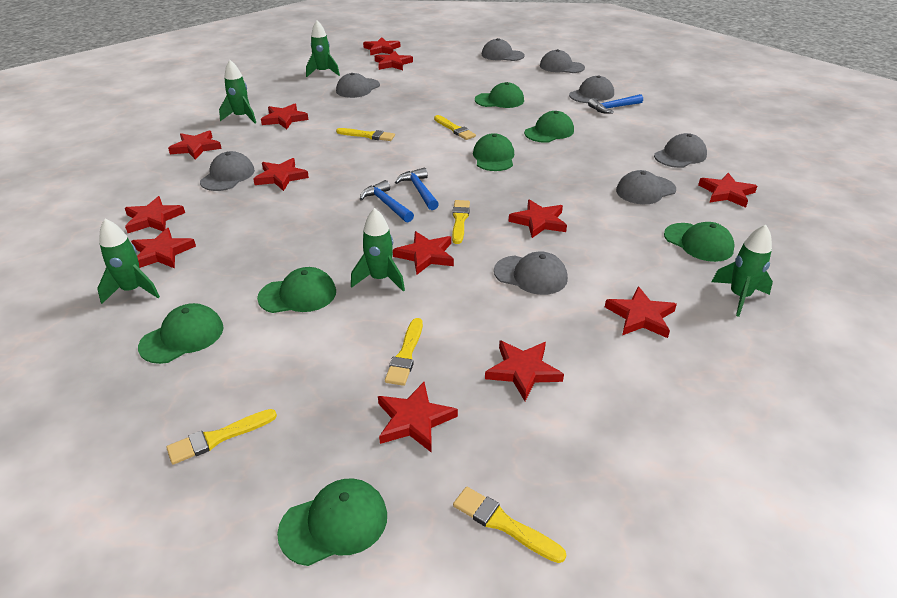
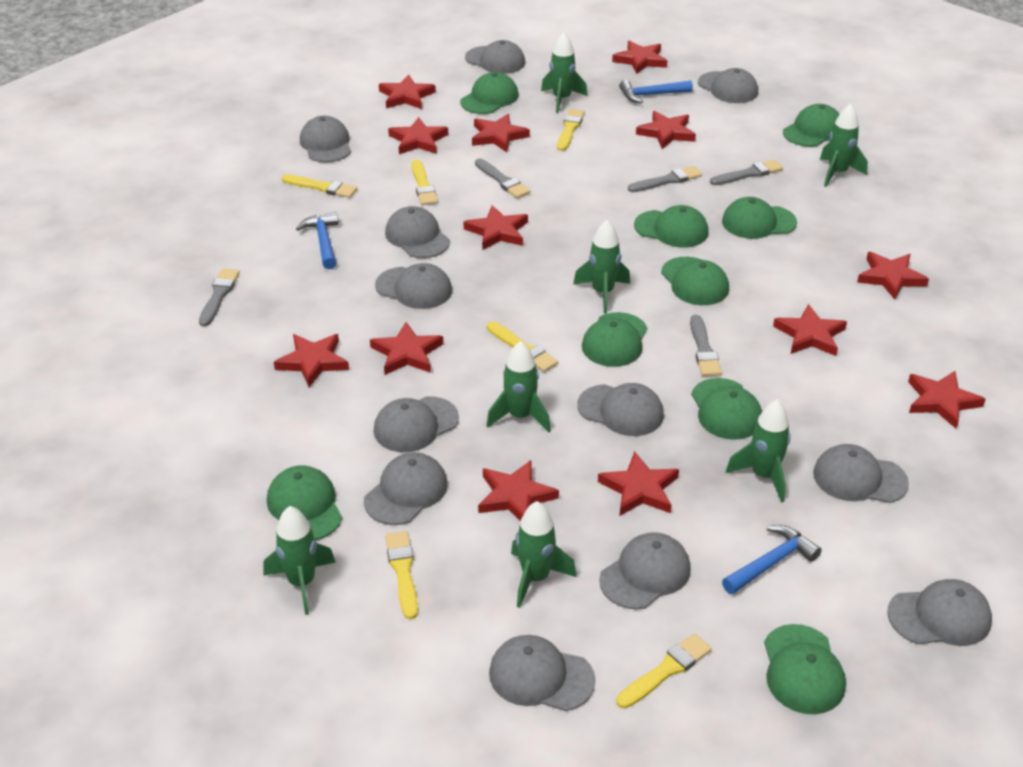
green cap: 7 -> 9
green rocket: 5 -> 7
grey brush: 0 -> 5
grey cap: 8 -> 12

